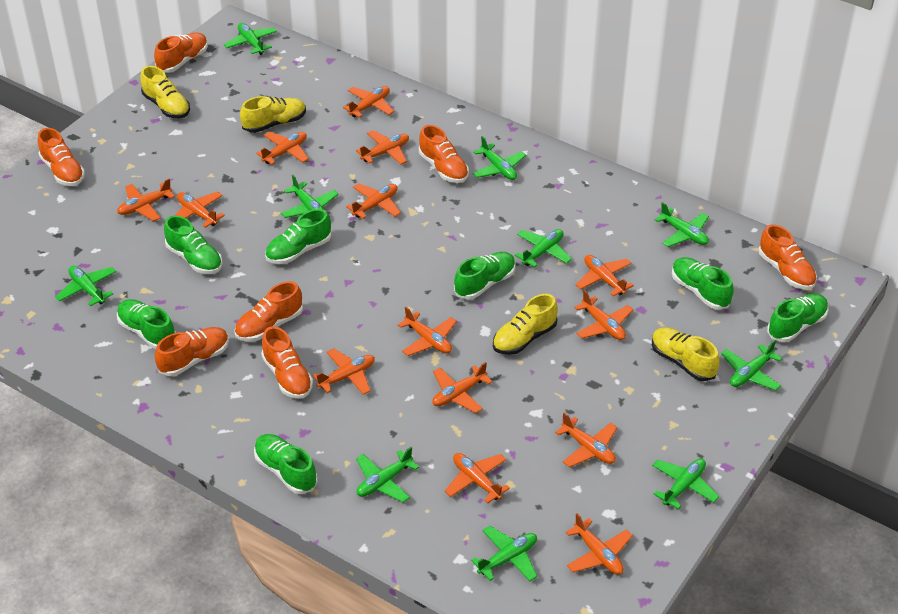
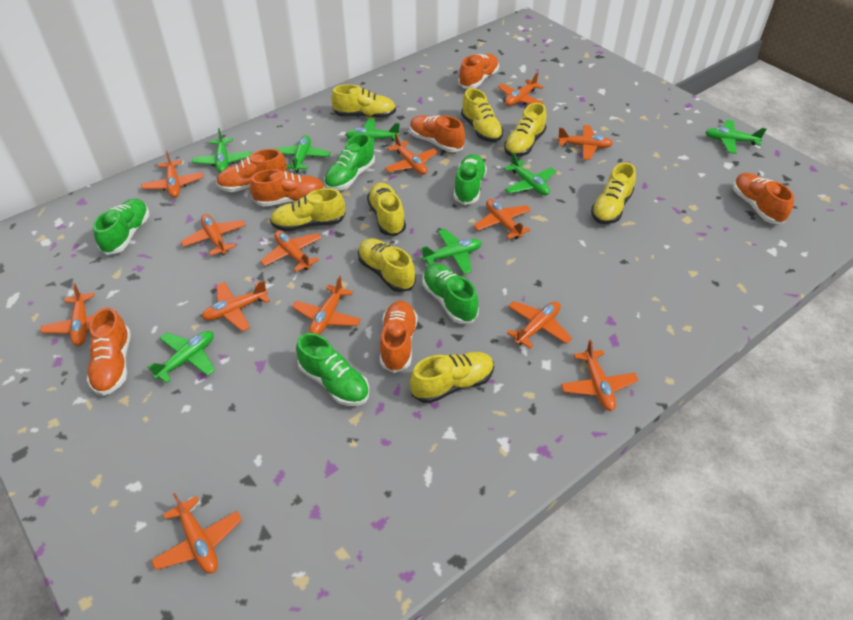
green plane: 10 -> 7
green shoe: 7 -> 5
orange plane: 14 -> 13
yellow shoe: 4 -> 8

